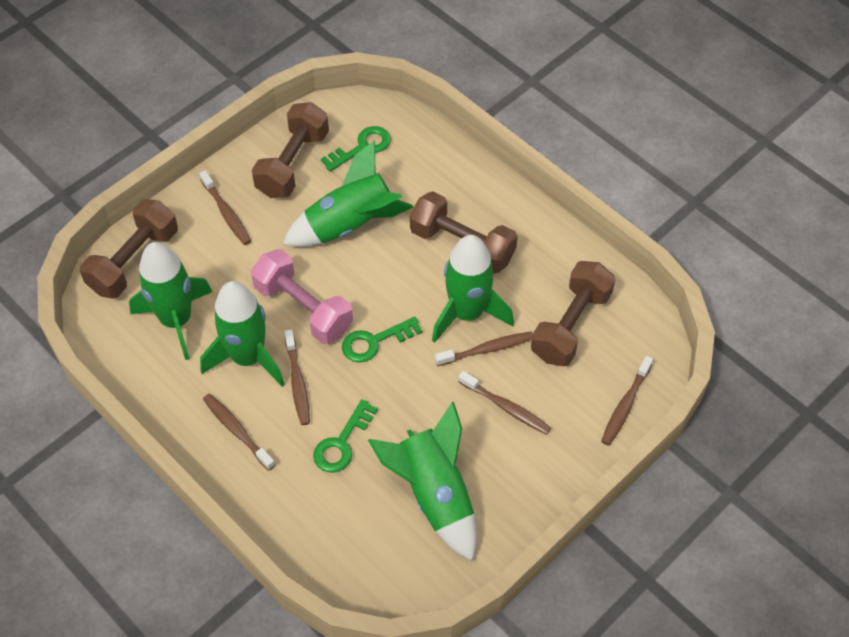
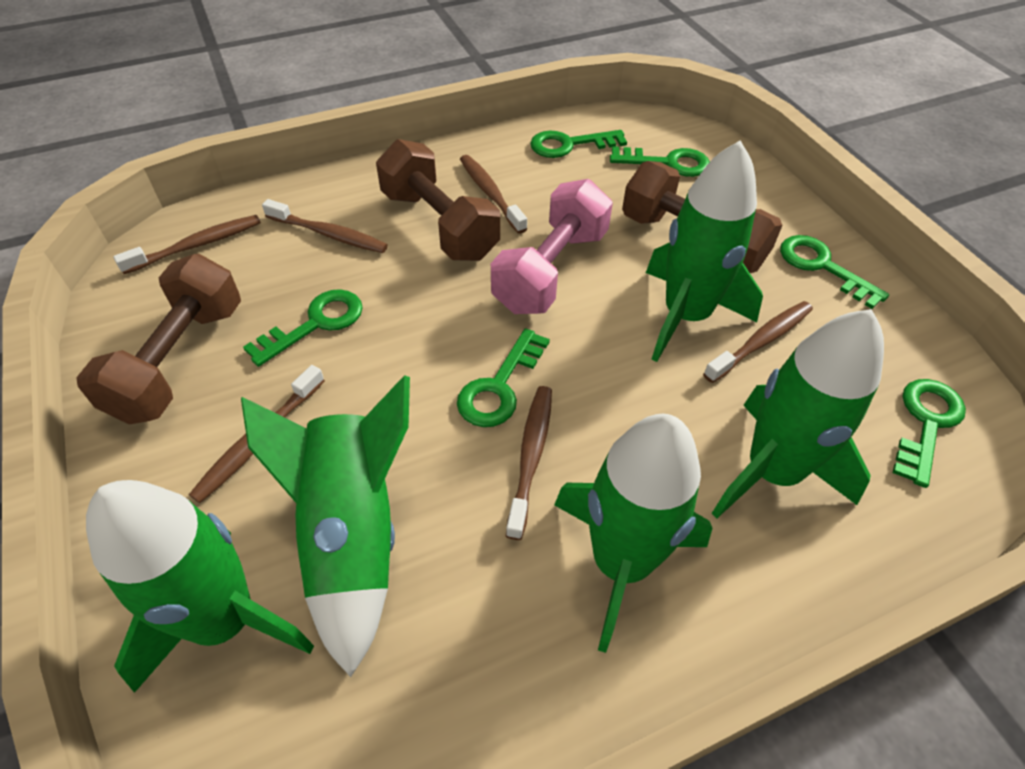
brown dumbbell: 4 -> 3
green key: 3 -> 6

